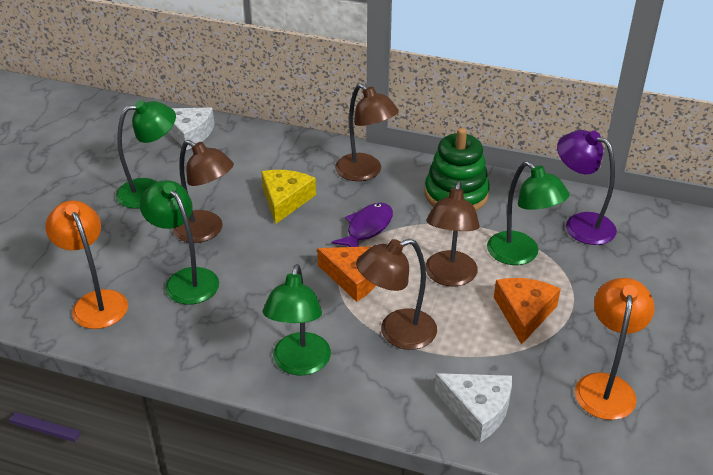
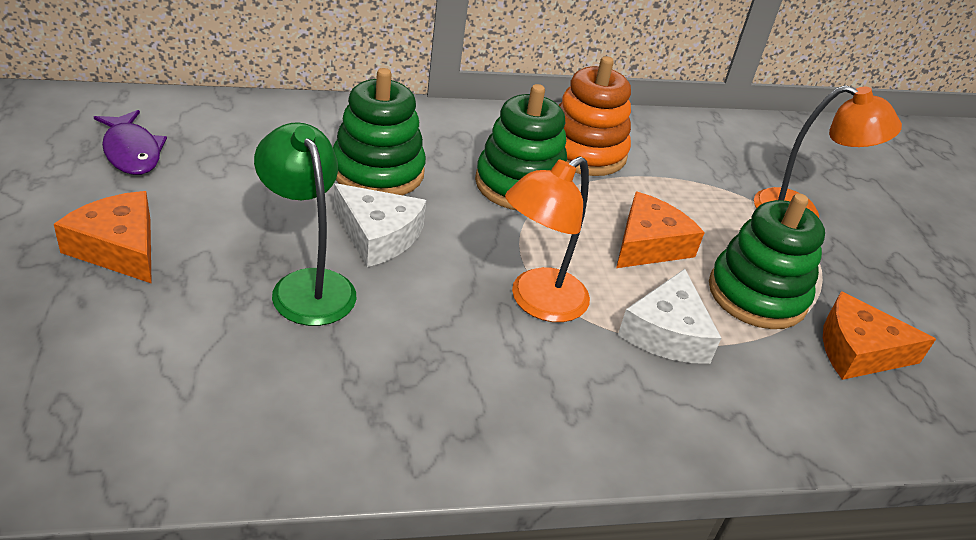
brown lamp: 4 -> 0
green lamp: 4 -> 1
green stacking toy: 1 -> 3
orange cheese: 2 -> 3
orange stacking toy: 0 -> 1
purple lamp: 1 -> 0
yellow cheese: 1 -> 0

